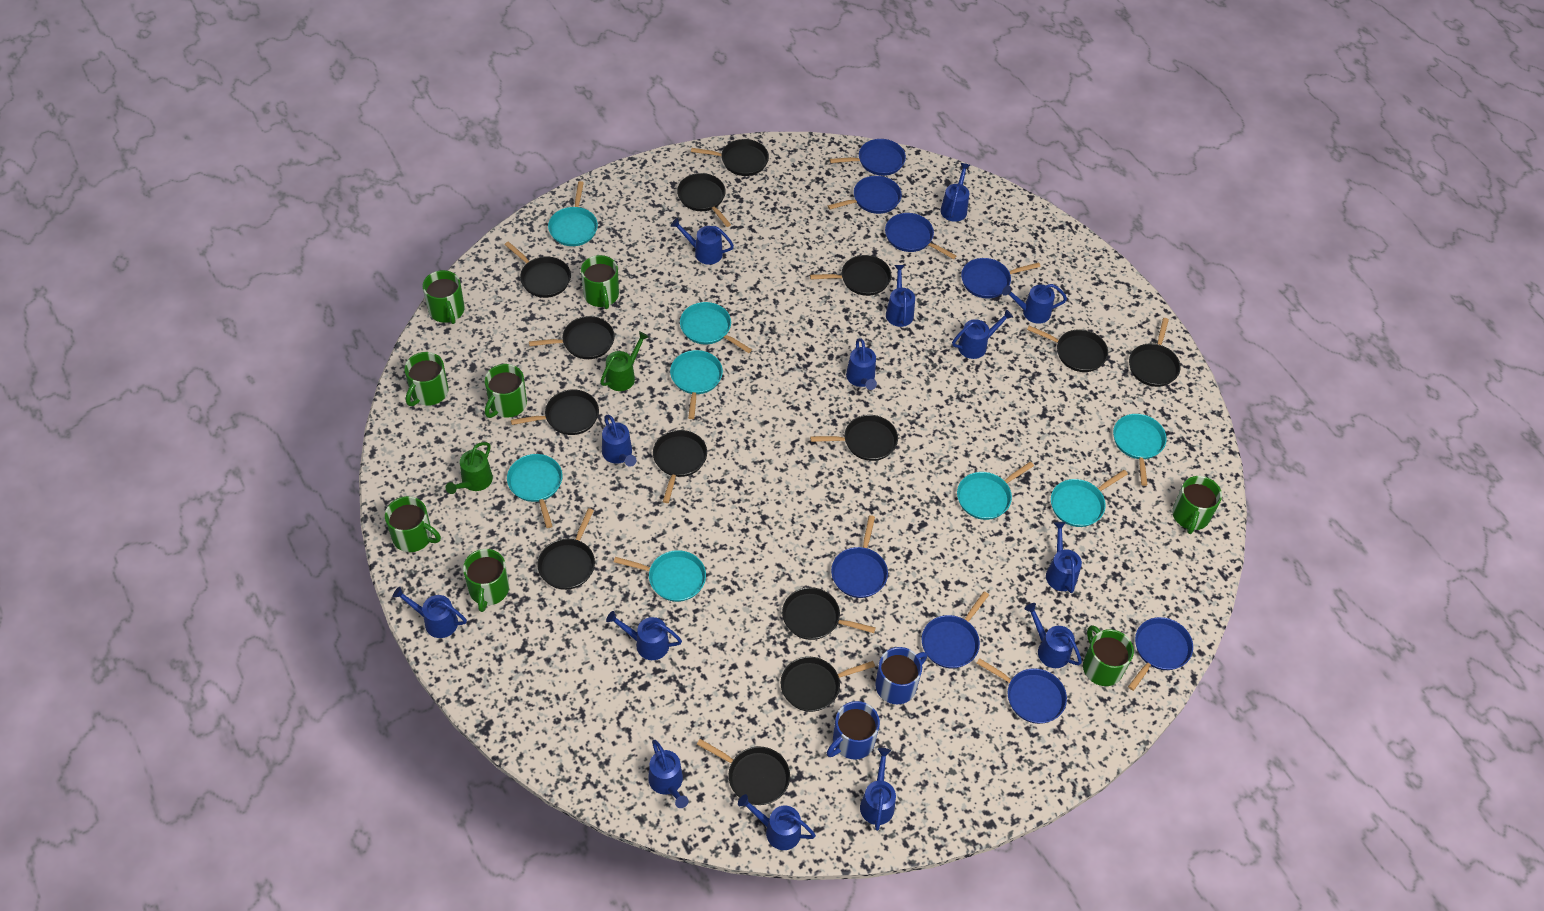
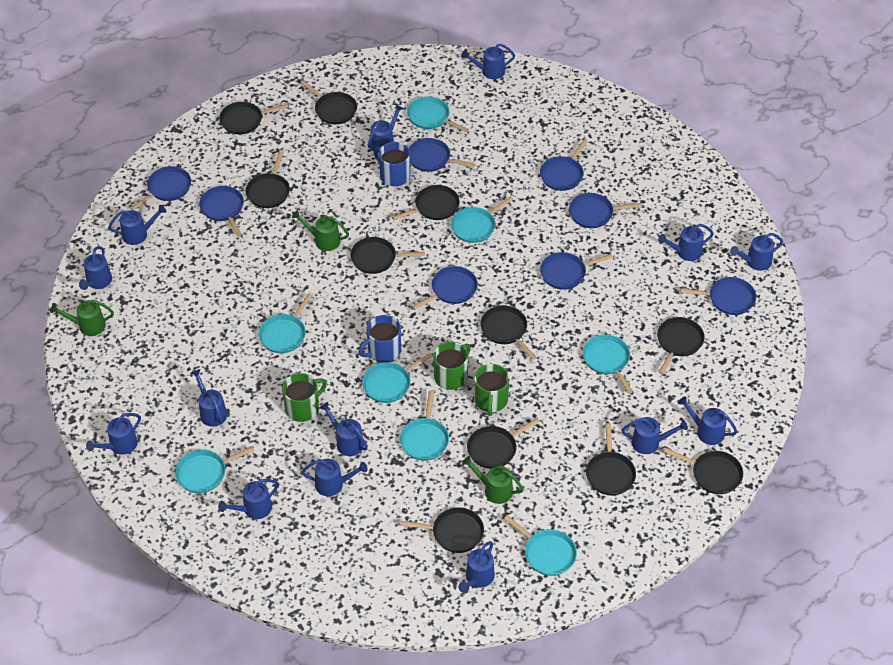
black pan: 14 -> 11
green mug: 8 -> 3
green watering can: 2 -> 3

